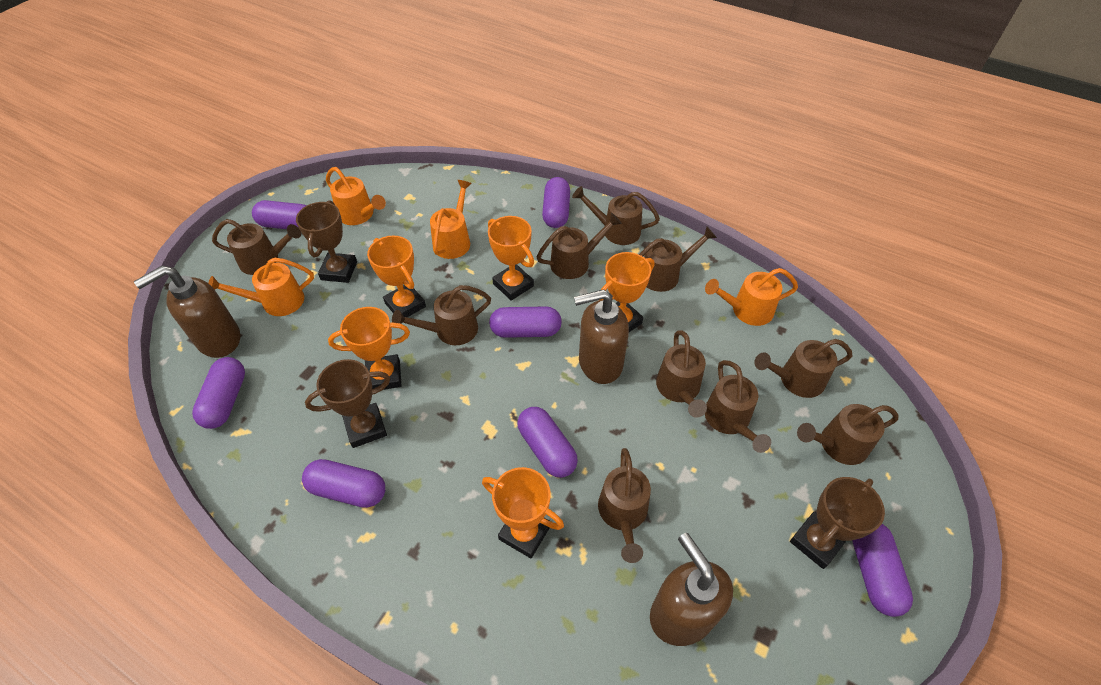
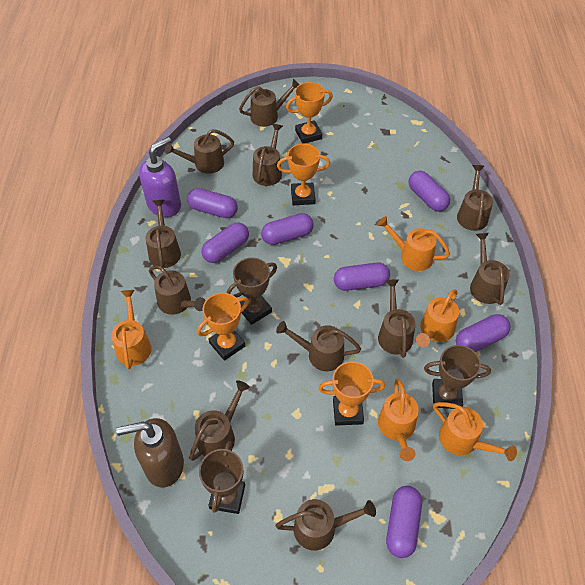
brown soap dispenser: 3 -> 1
brown watering can: 10 -> 11
orange trophy: 5 -> 4
orange watering can: 4 -> 5
purple soap dispenser: 0 -> 1

